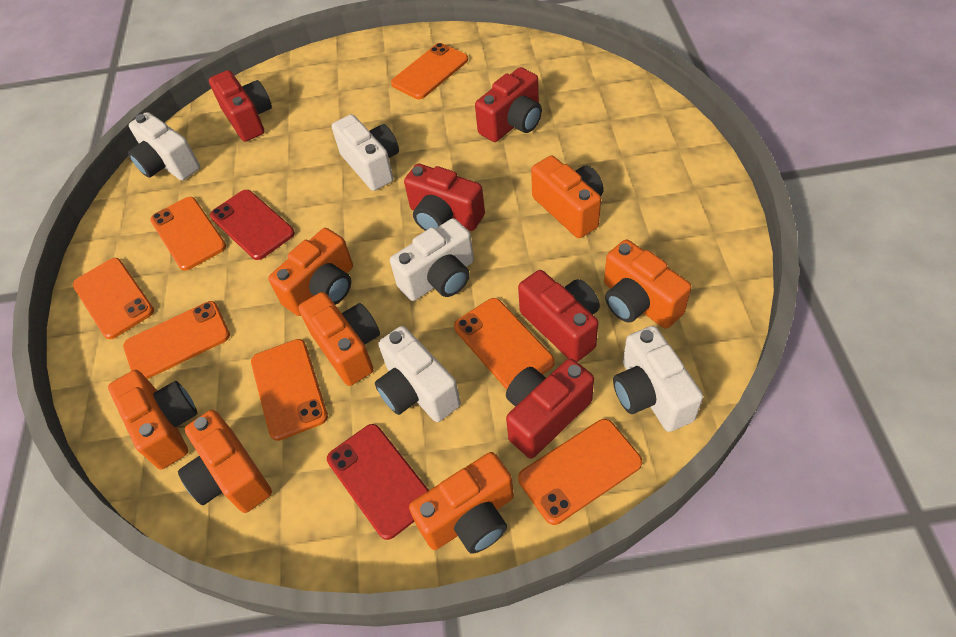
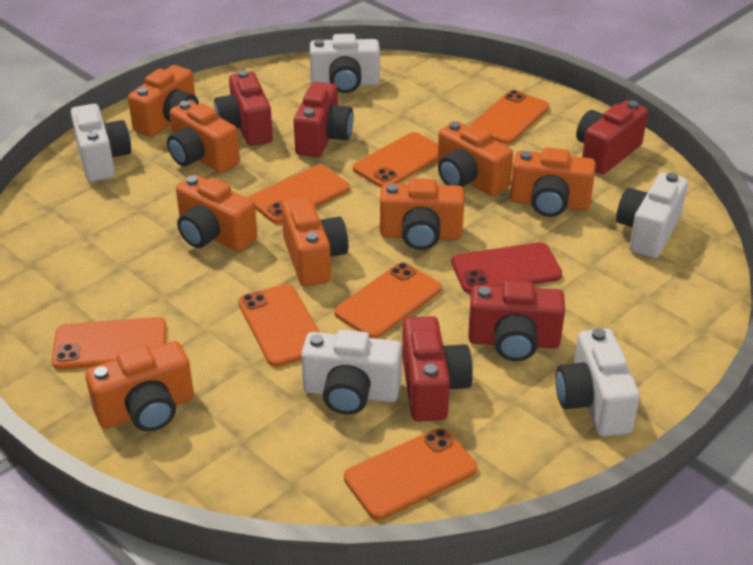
orange camera: 7 -> 8
red phone: 2 -> 1

